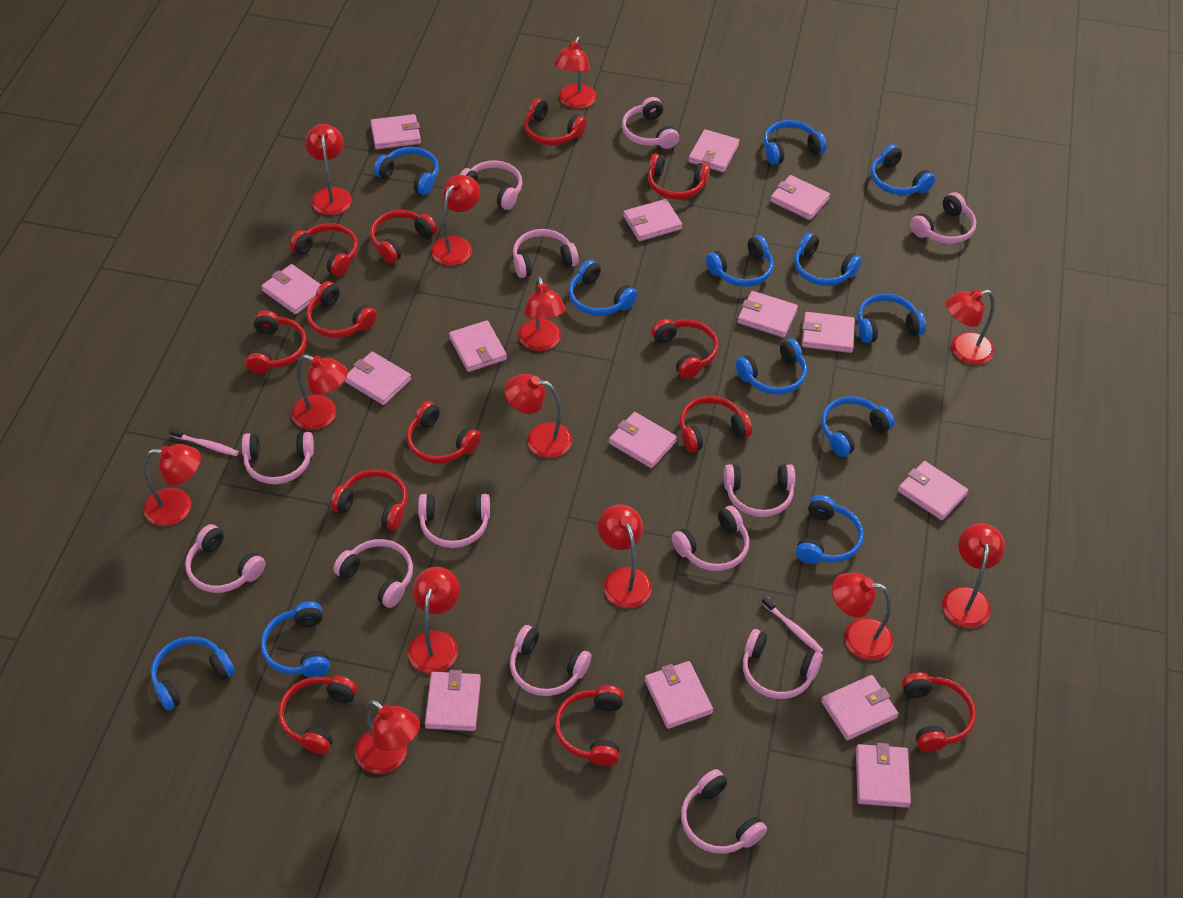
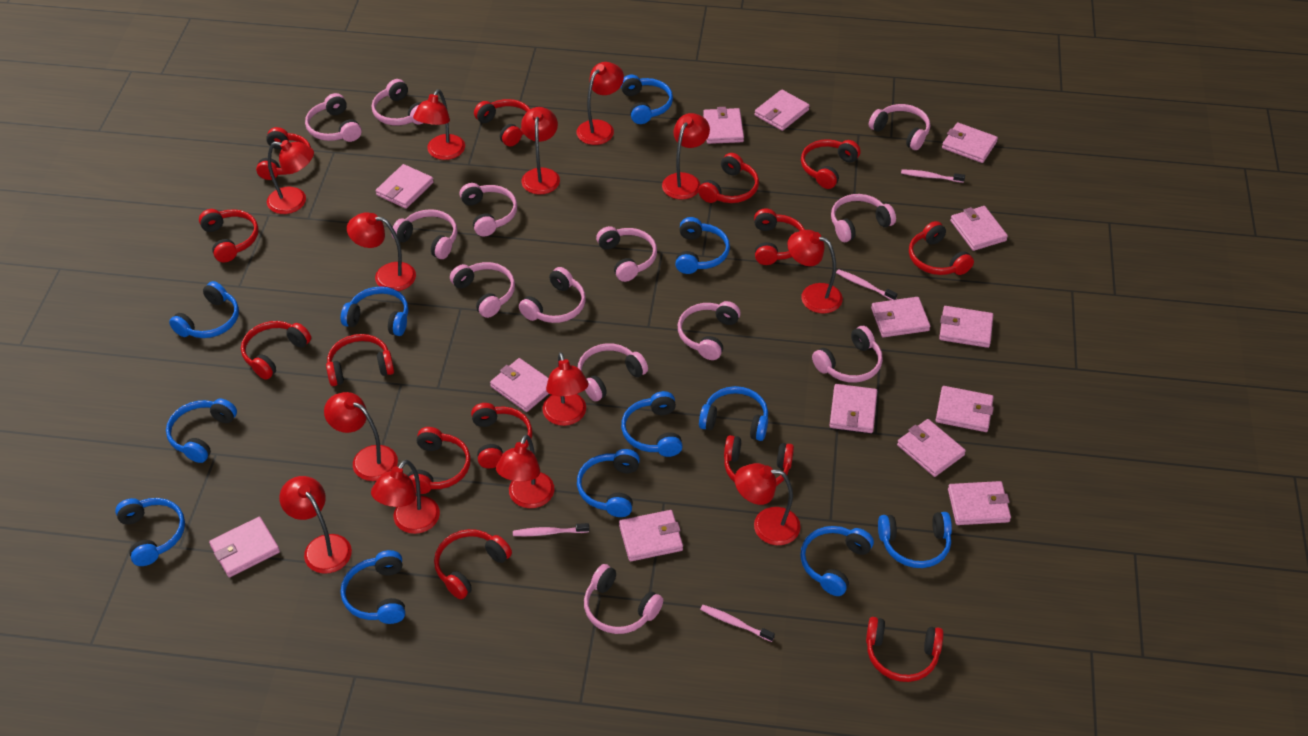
pink toothbrush: 2 -> 4
pink wallet: 15 -> 14
red headphones: 13 -> 14

